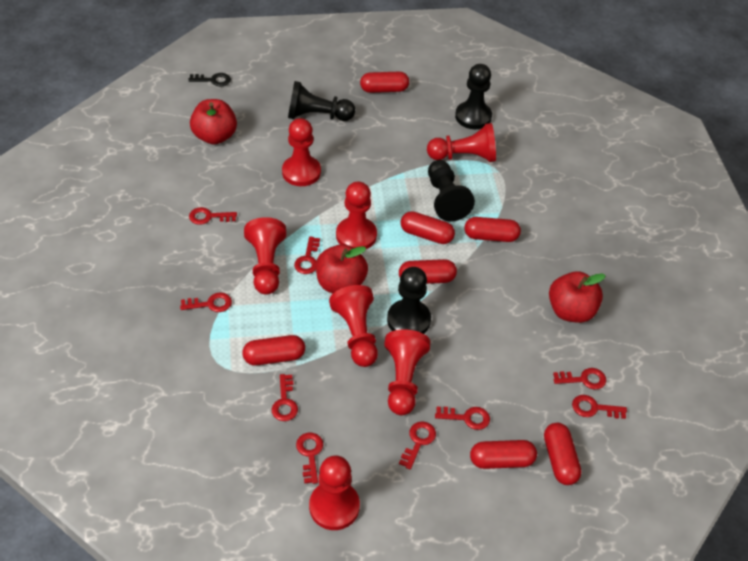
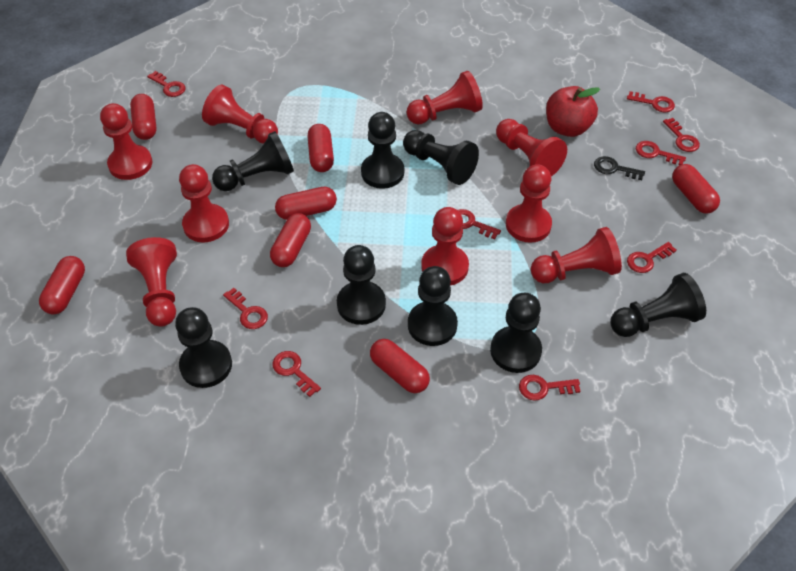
black pawn: 4 -> 8
red apple: 3 -> 1
red pawn: 7 -> 9

